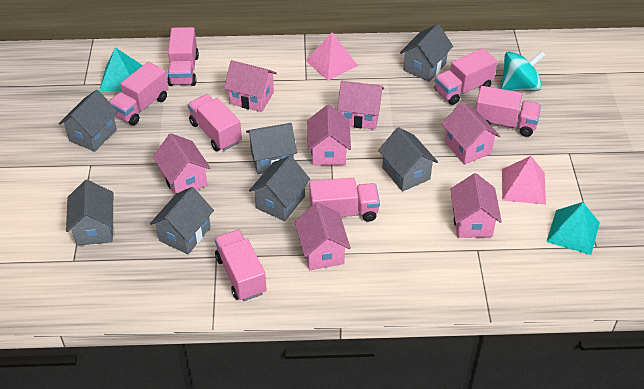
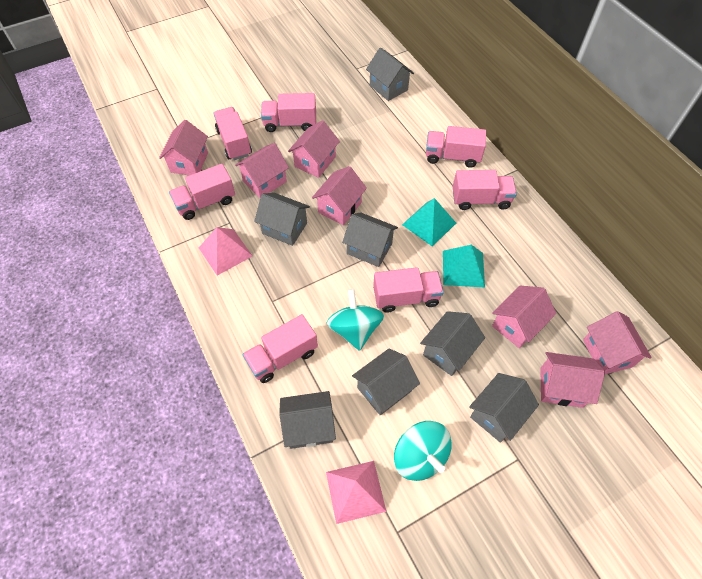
turquoise spinning top: 1 -> 2

